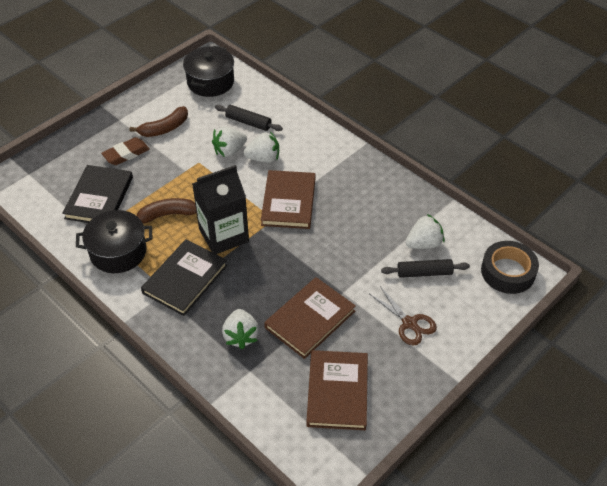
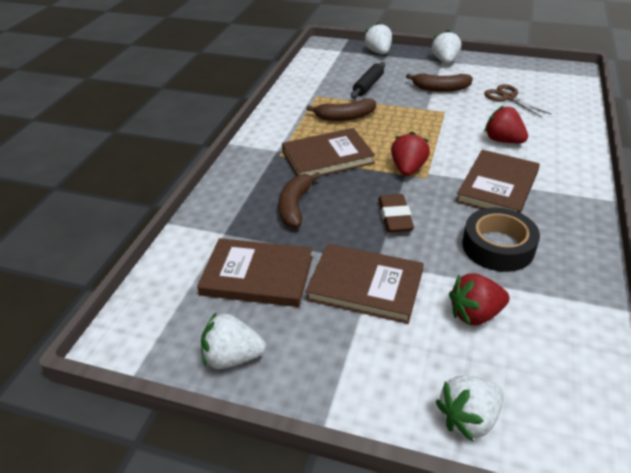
black book: 2 -> 0
black carton: 1 -> 0
black pot: 2 -> 0
black rolling pin: 2 -> 1
brown banana: 2 -> 3
brown book: 3 -> 4
red strawberry: 0 -> 3

